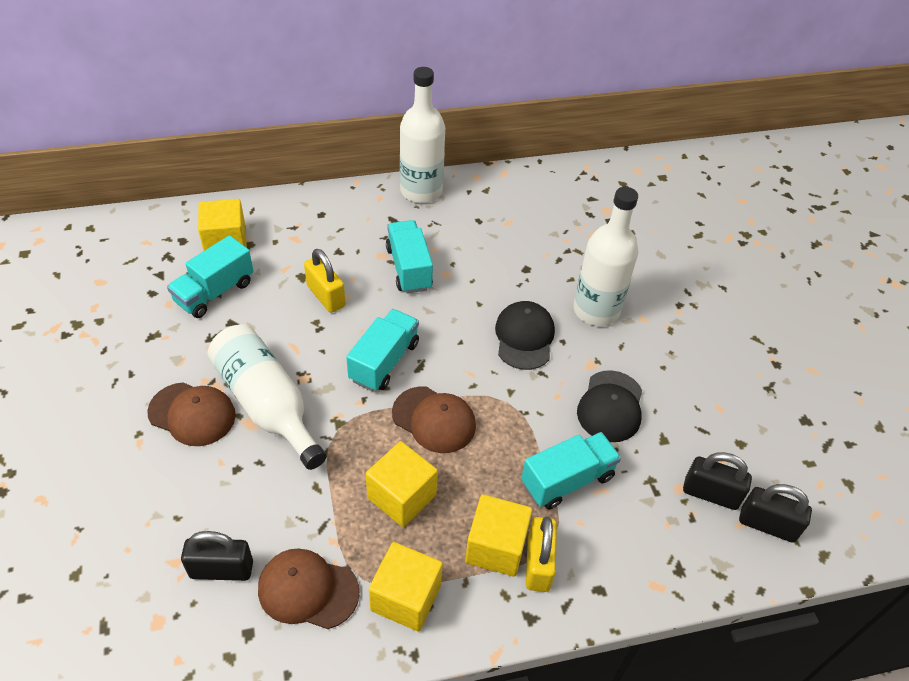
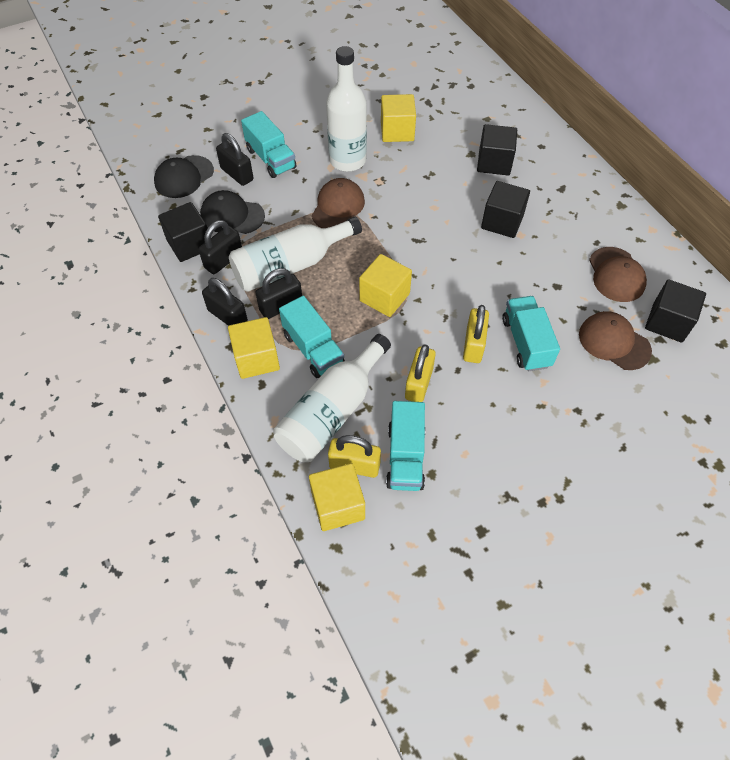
black cube: 0 -> 4
black padlock: 3 -> 4
yellow padlock: 2 -> 3

